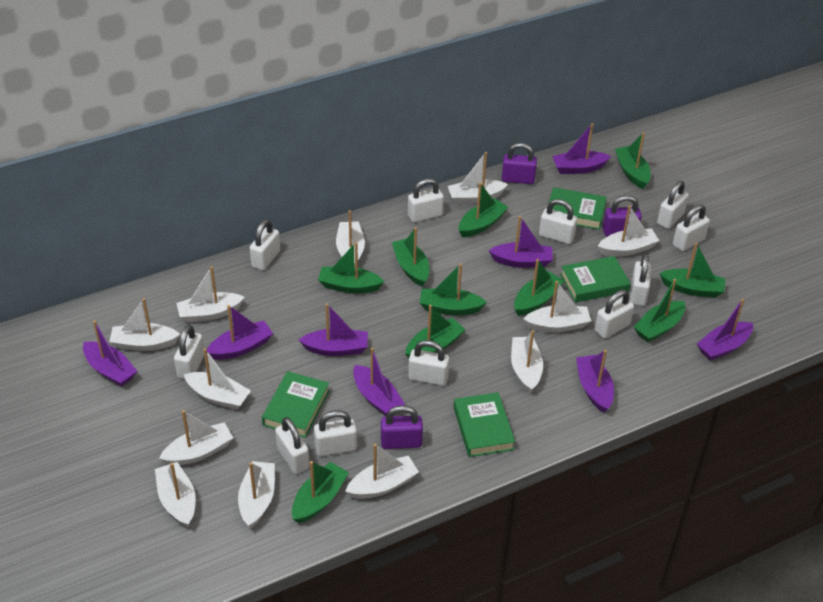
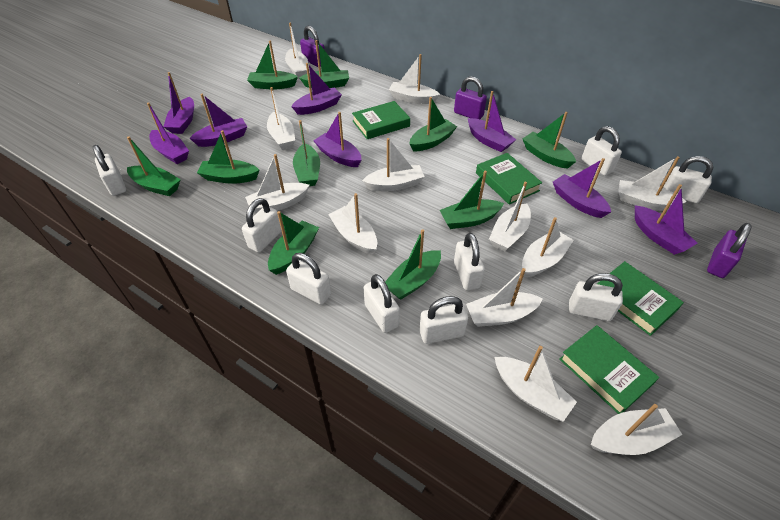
white padlock: 11 -> 9

